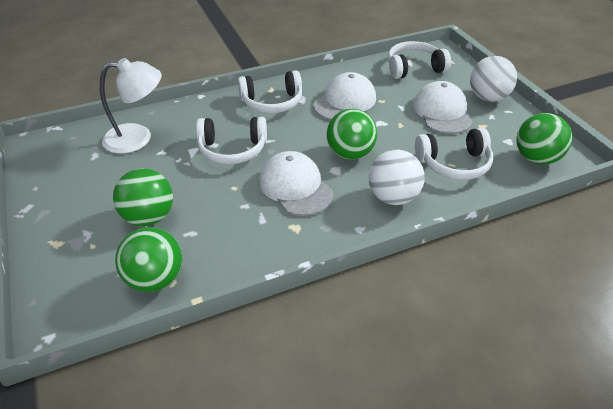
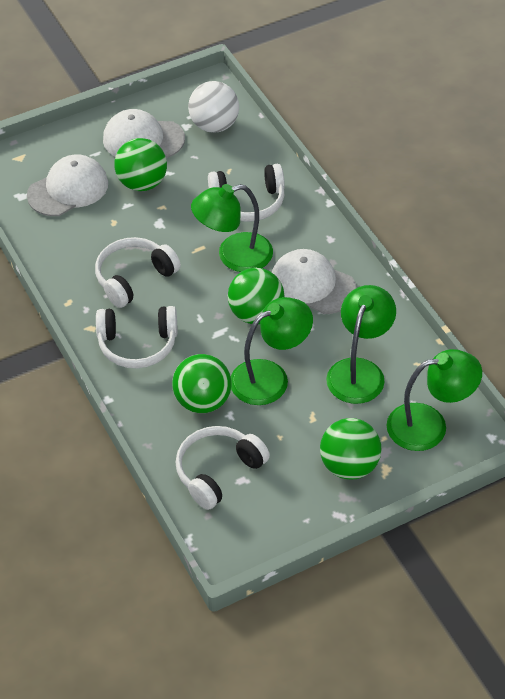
green lamp: 0 -> 4
white ball: 2 -> 1
white lamp: 1 -> 0

